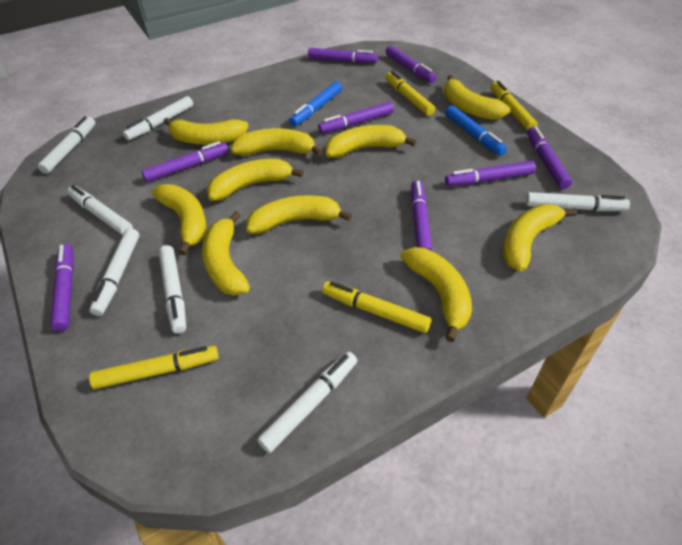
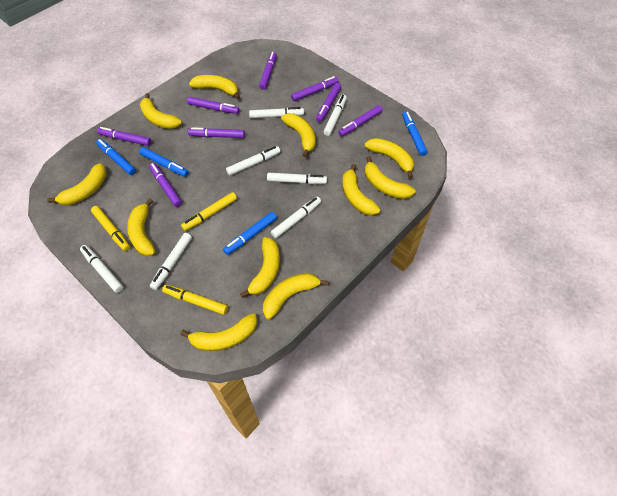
blue marker: 2 -> 4
yellow banana: 10 -> 11
yellow marker: 4 -> 3

